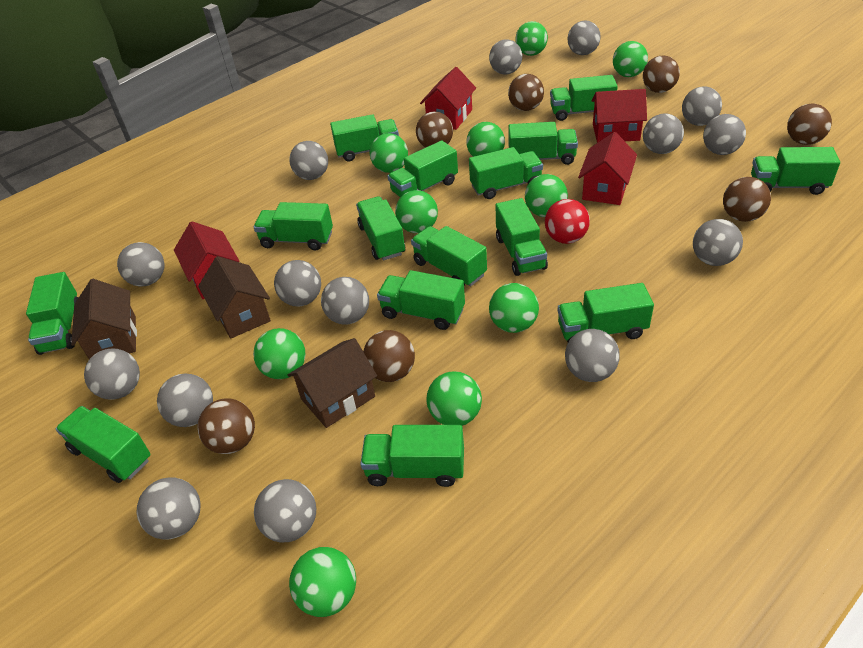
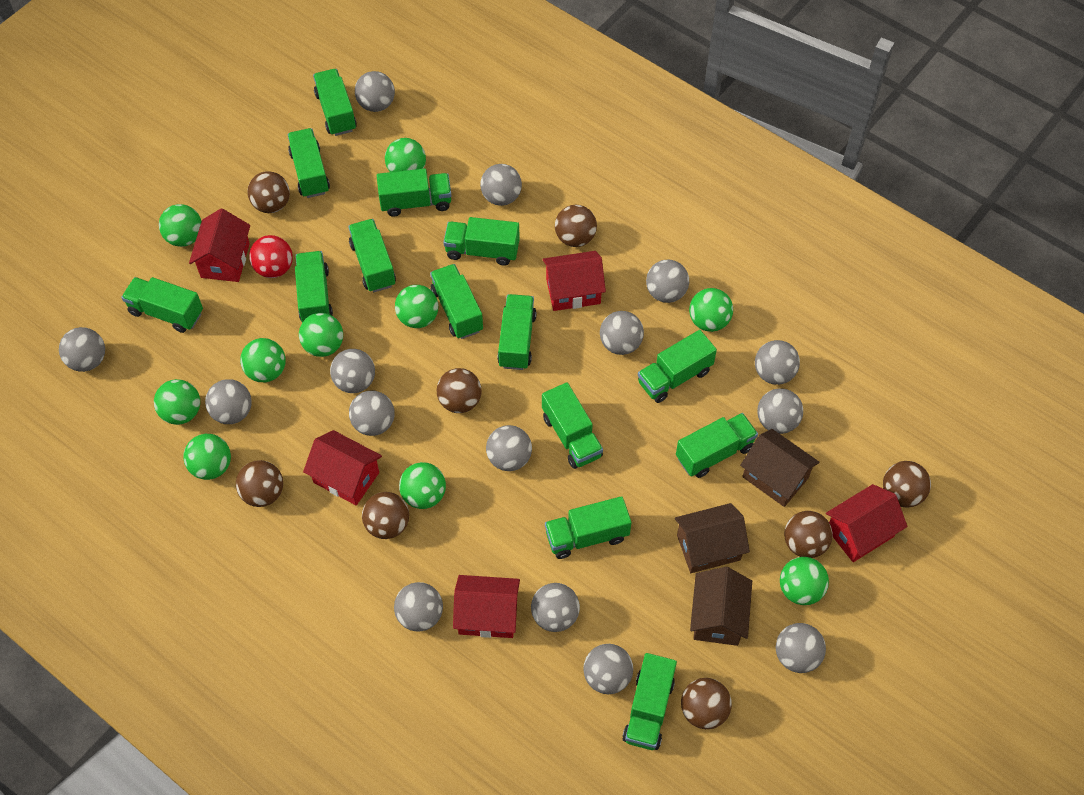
brown ball: 7 -> 8
green truck: 15 -> 14
red house: 4 -> 5

